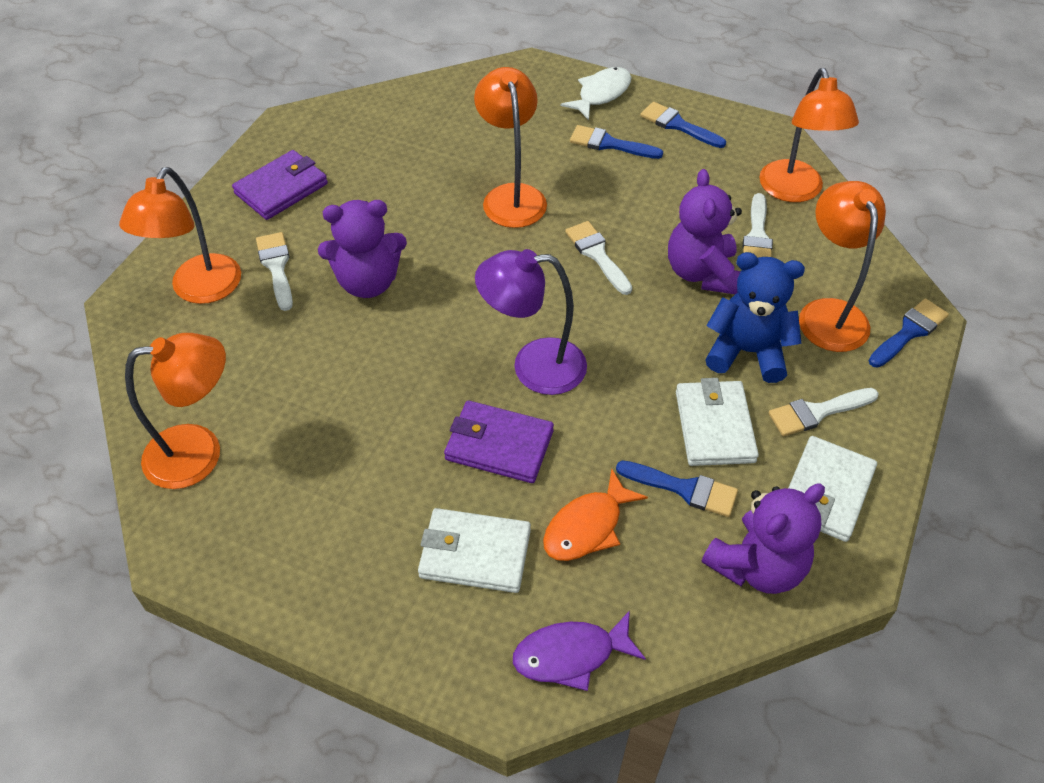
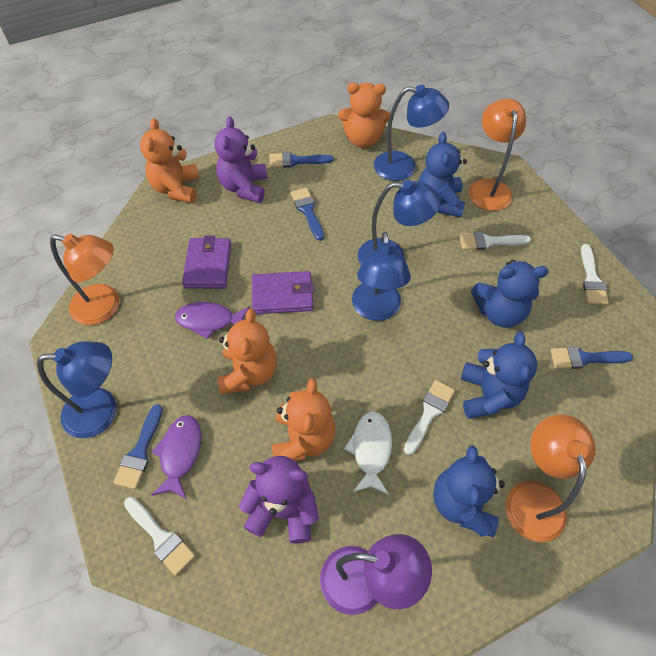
blue lamp: 0 -> 4
blue teddy bear: 1 -> 4
orange fish: 1 -> 0
orange lamp: 5 -> 3
orange teddy bear: 0 -> 4
purple fish: 1 -> 2
purple teddy bear: 3 -> 2
white wallet: 3 -> 0

